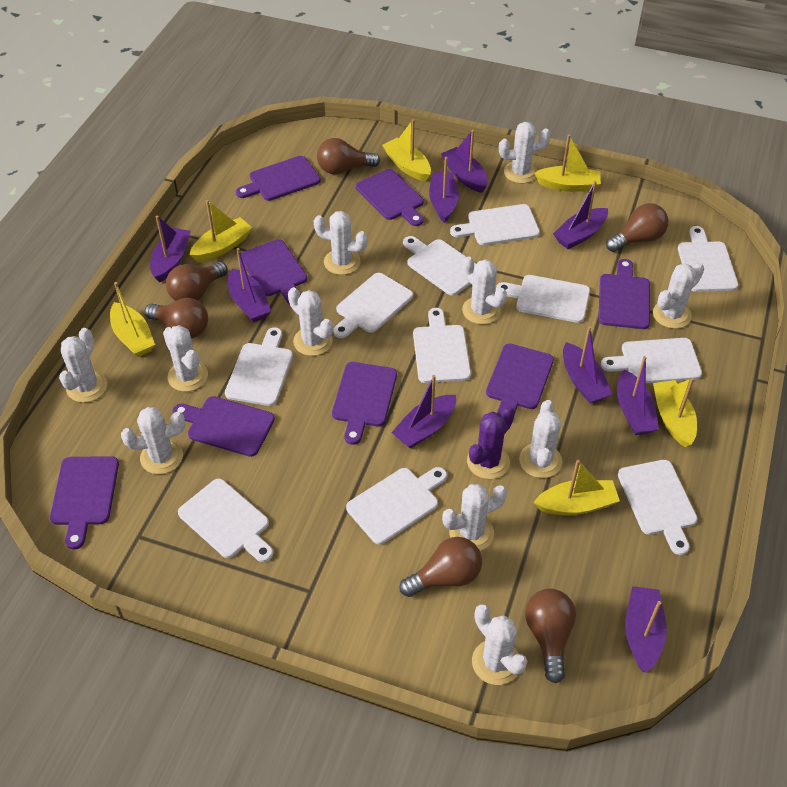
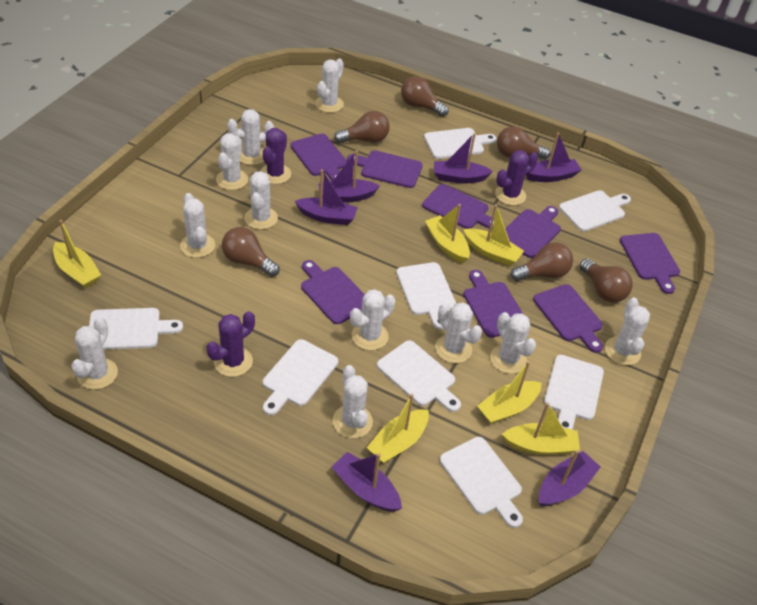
purple boat: 9 -> 6
purple cactus: 1 -> 3
white cutting board: 11 -> 8

